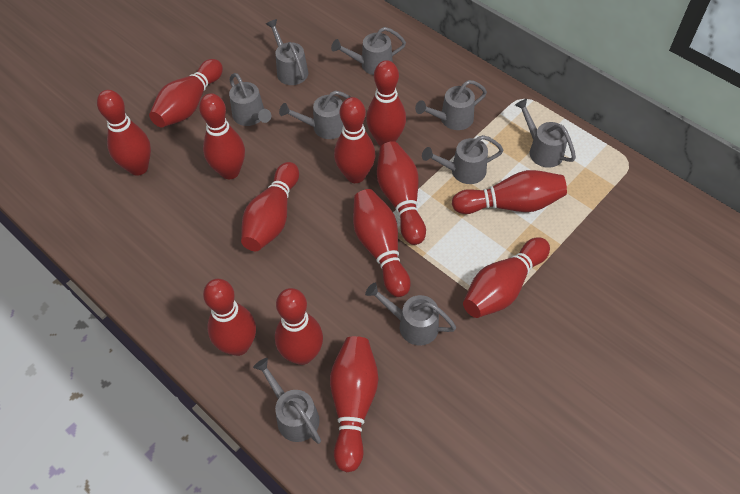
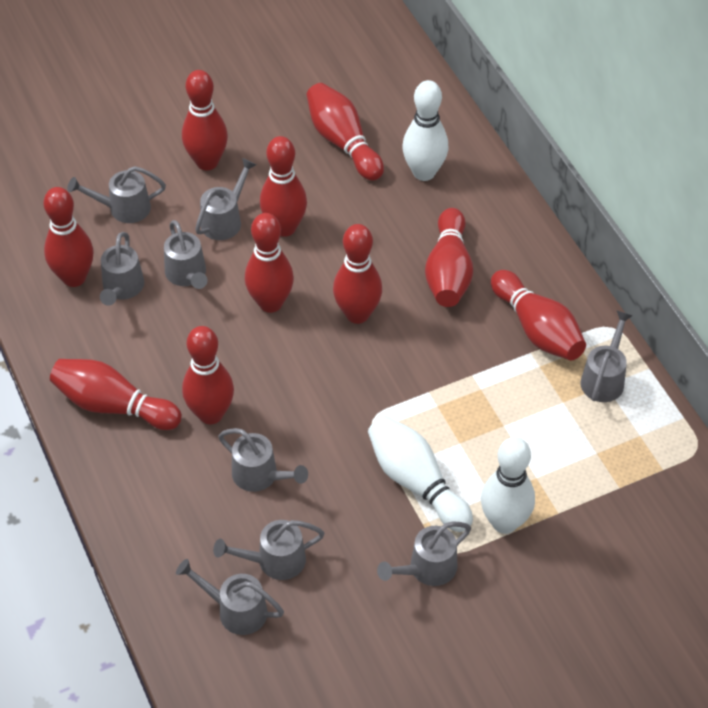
red bowling pin: 13 -> 10
white bowling pin: 0 -> 3

